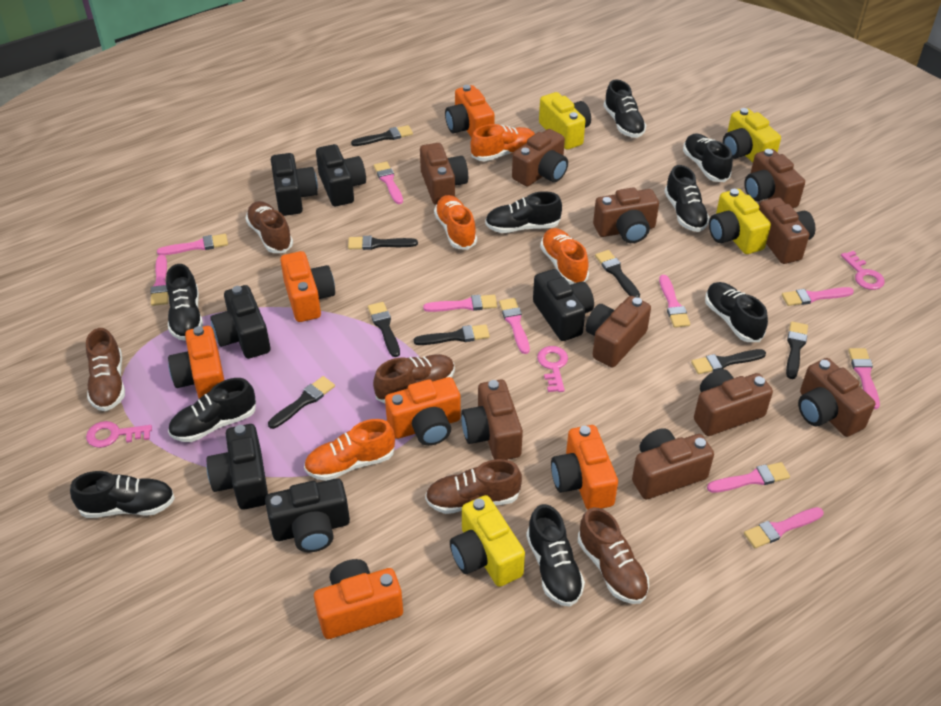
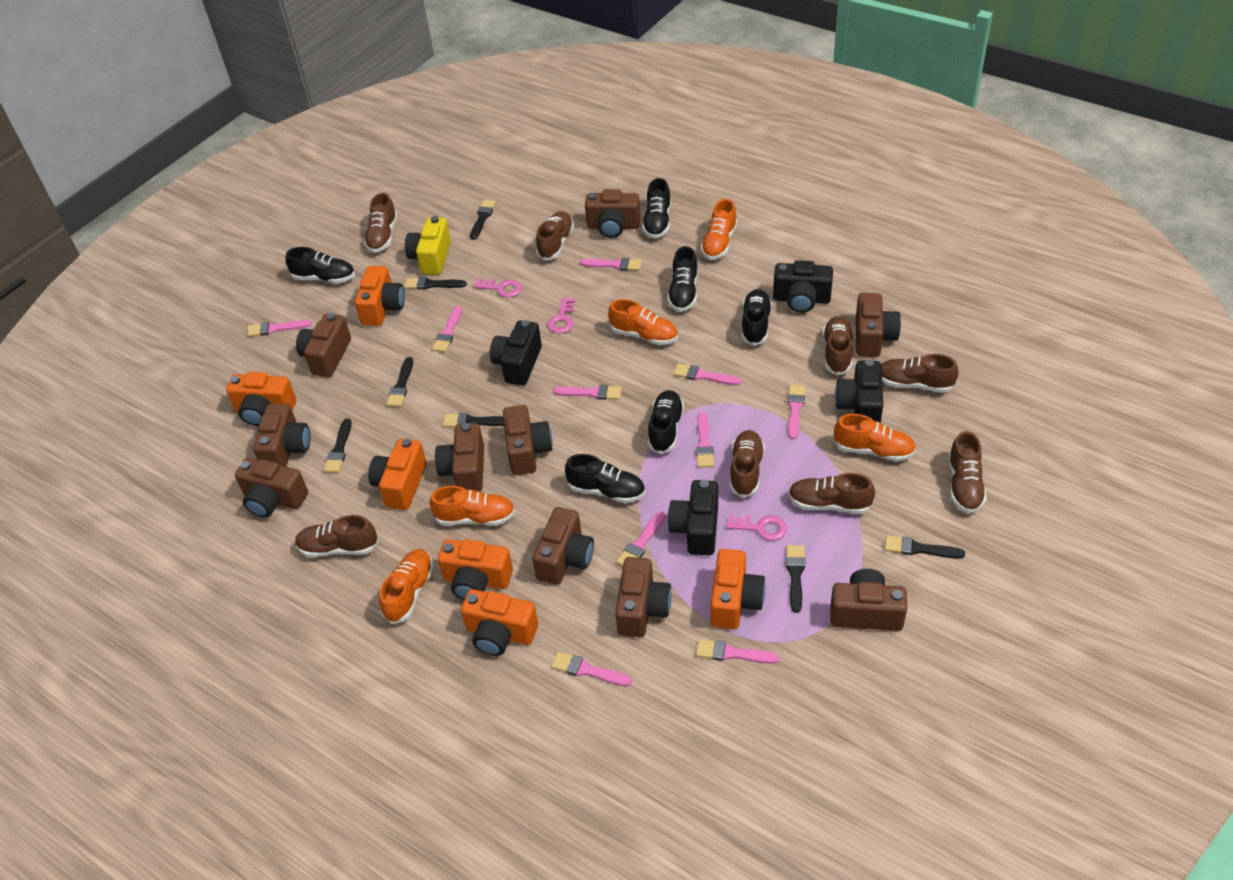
black brush: 8 -> 7
black camera: 6 -> 4
black shoe: 9 -> 6
brown shoe: 5 -> 8
orange shoe: 4 -> 5
yellow camera: 4 -> 1

